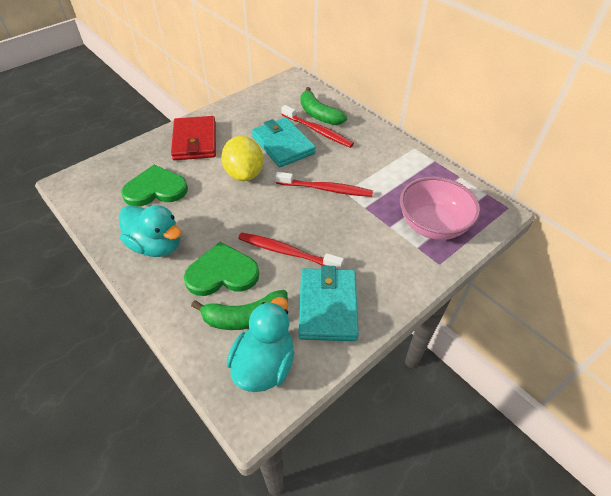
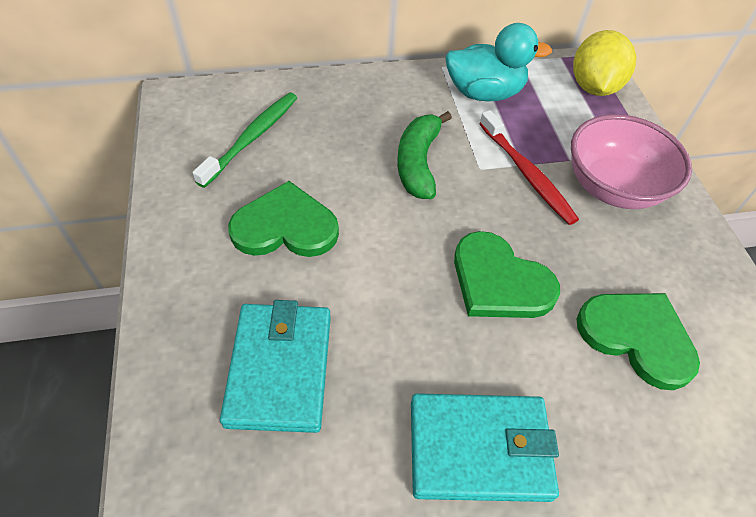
green banana: 2 -> 1
green heart: 2 -> 3
green toothbrush: 0 -> 1
red toothbrush: 3 -> 1
red wallet: 1 -> 0
turquoise duck: 2 -> 1

